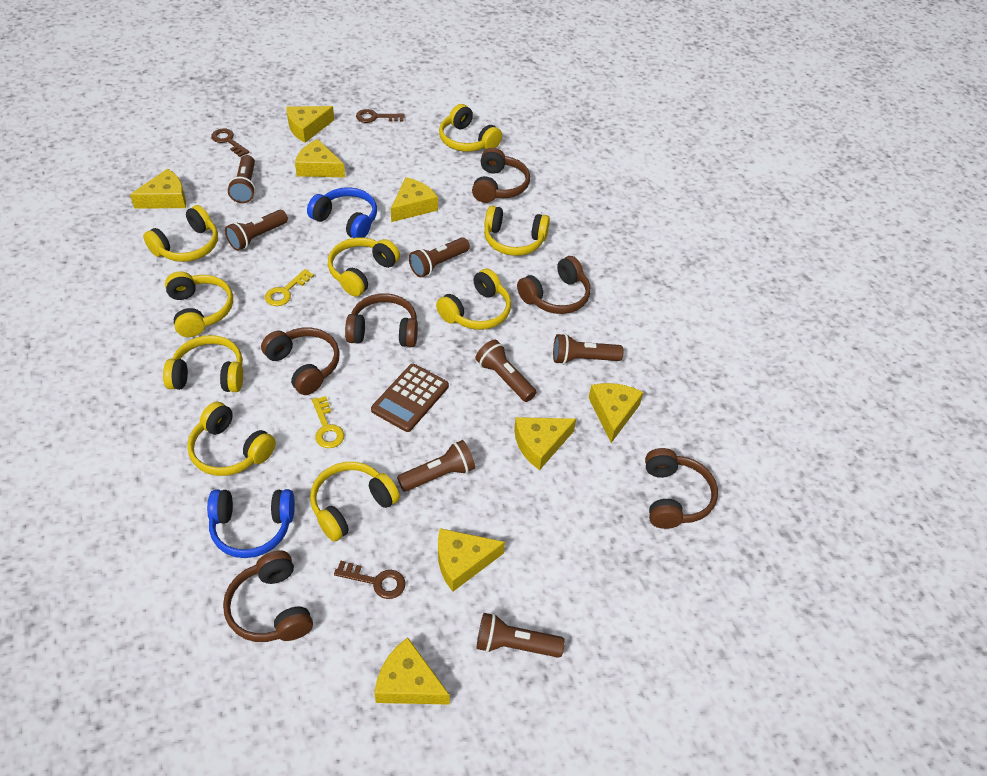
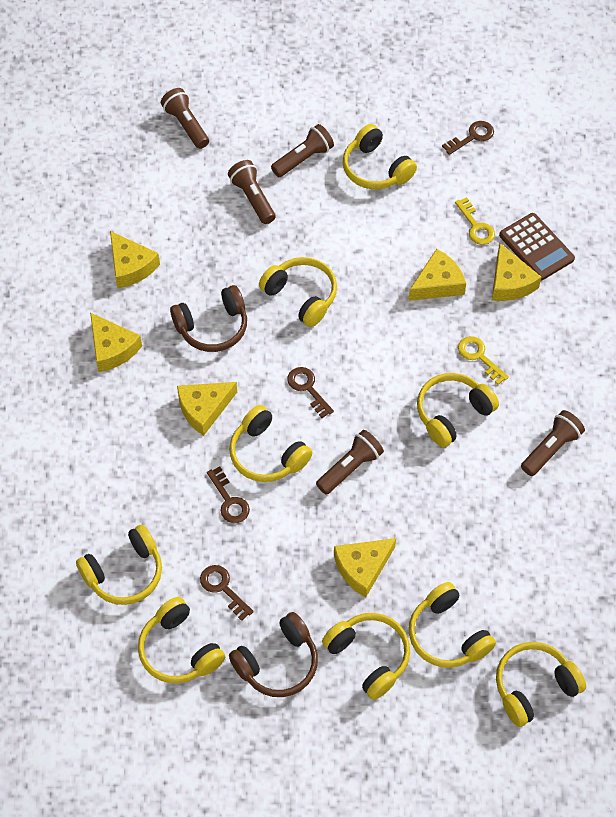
blue headphones: 2 -> 0
brown flashlight: 7 -> 5
brown headphones: 6 -> 2
brown key: 3 -> 4
yellow cheese: 8 -> 6

